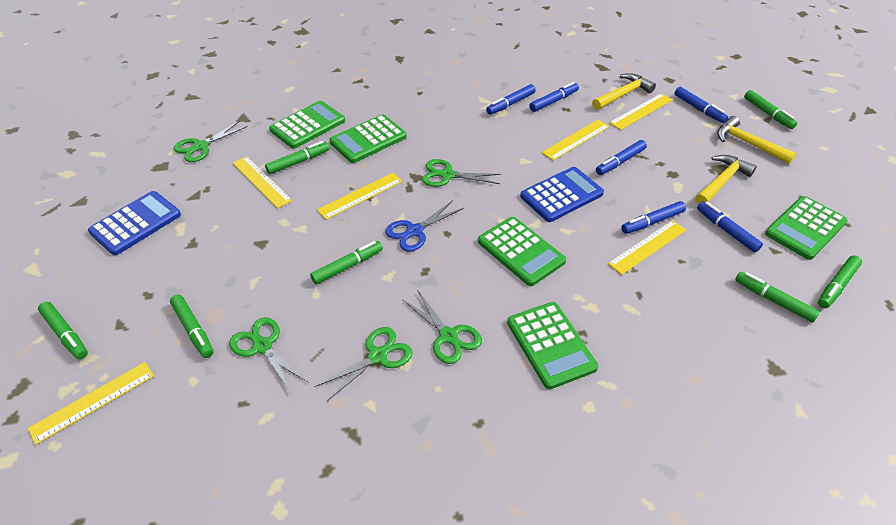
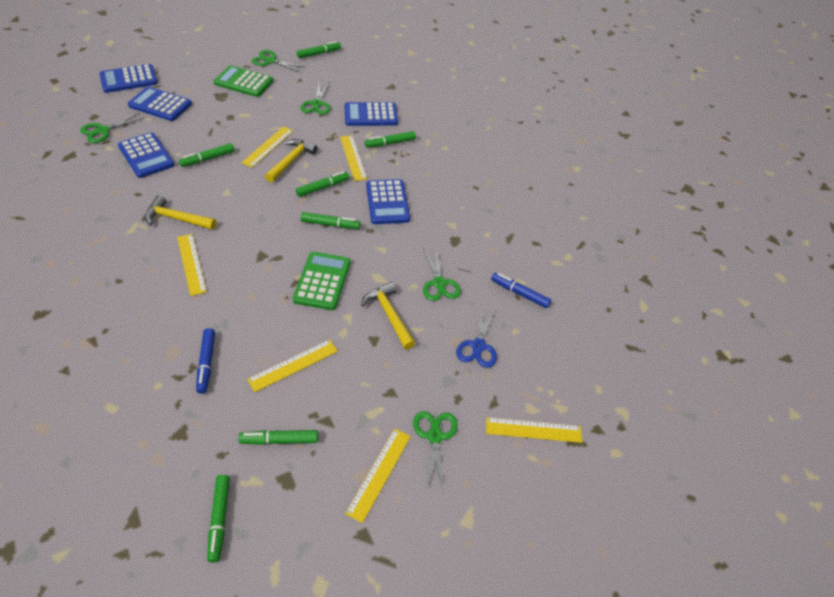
blue calculator: 2 -> 5
blue marker: 6 -> 2
green calculator: 5 -> 2

